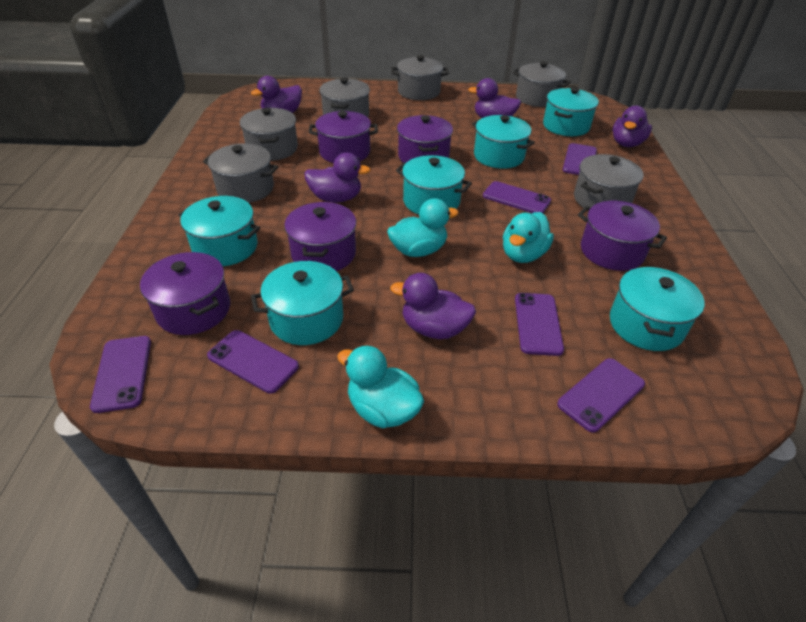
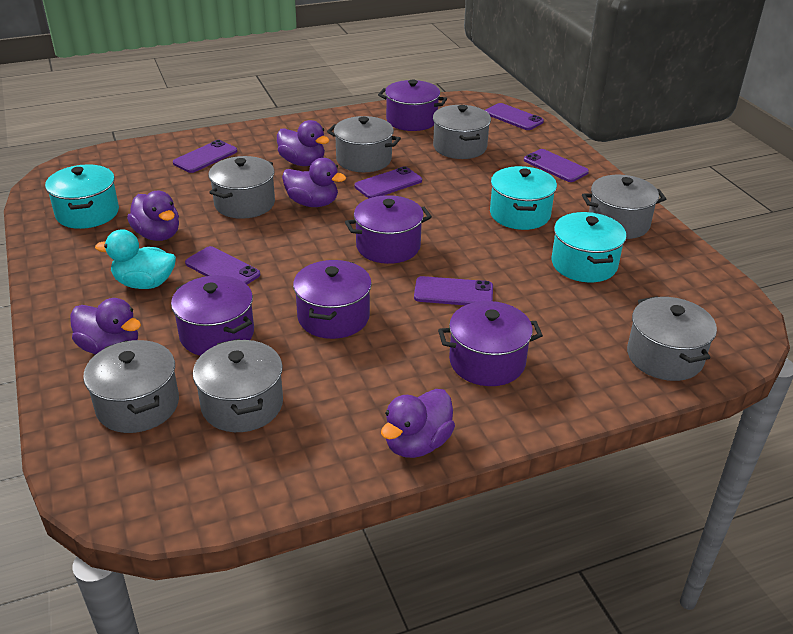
grey pot: 6 -> 7
turquoise duck: 3 -> 1
turquoise pot: 6 -> 3

